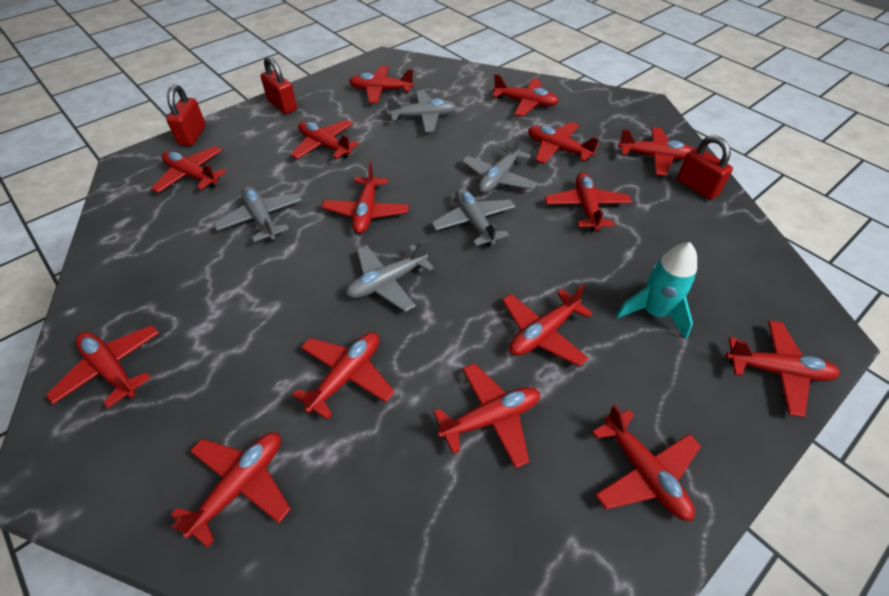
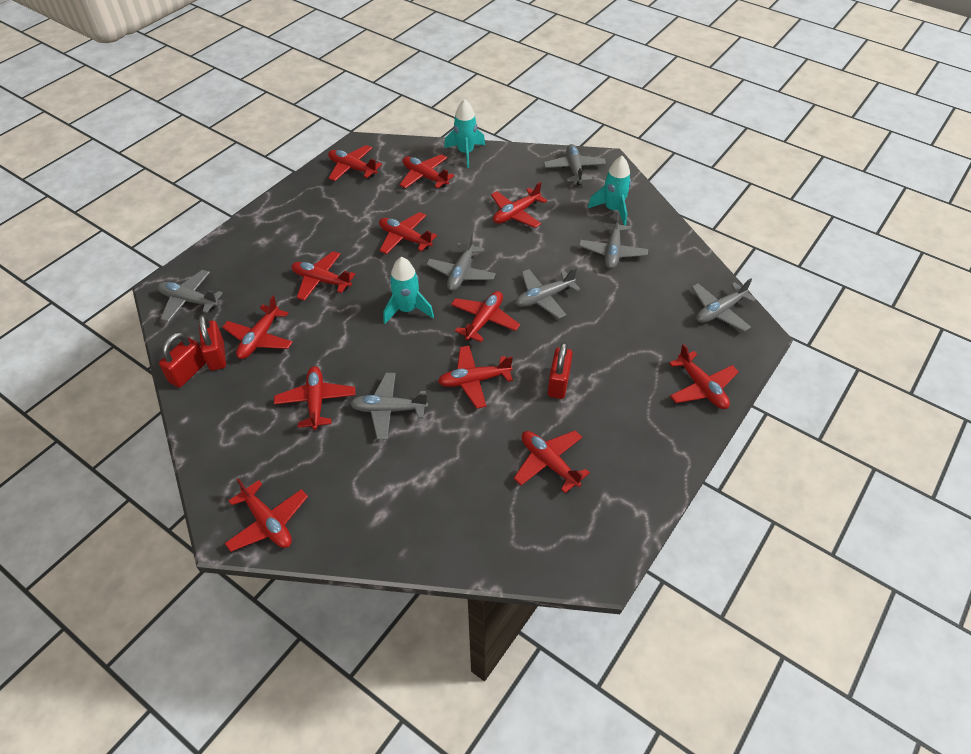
grey plane: 5 -> 7
red plane: 15 -> 12
turquoise rocket: 1 -> 3

